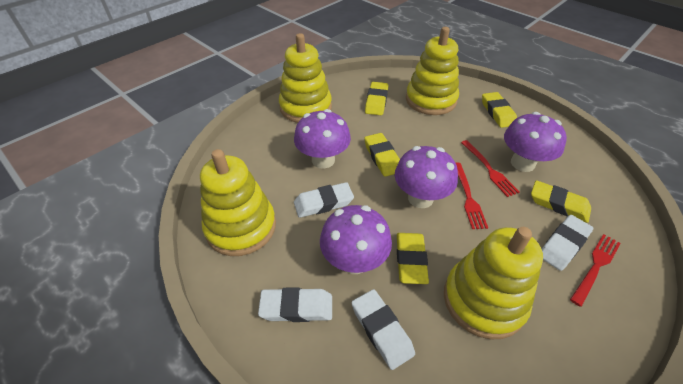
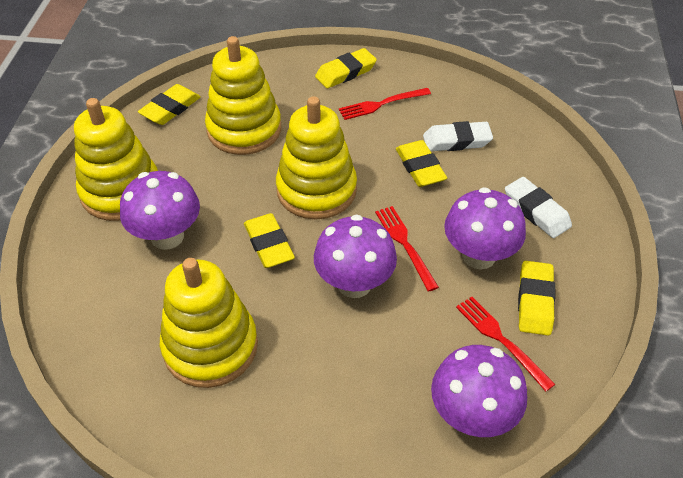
white eraser: 4 -> 2

